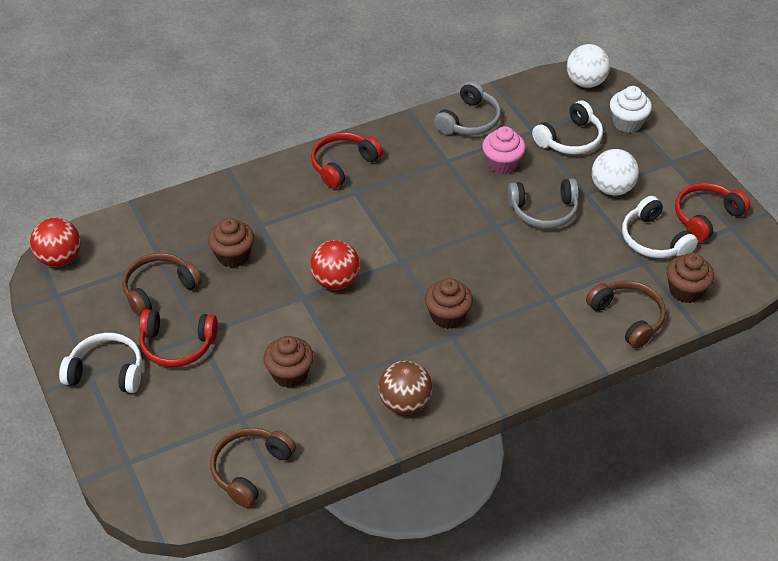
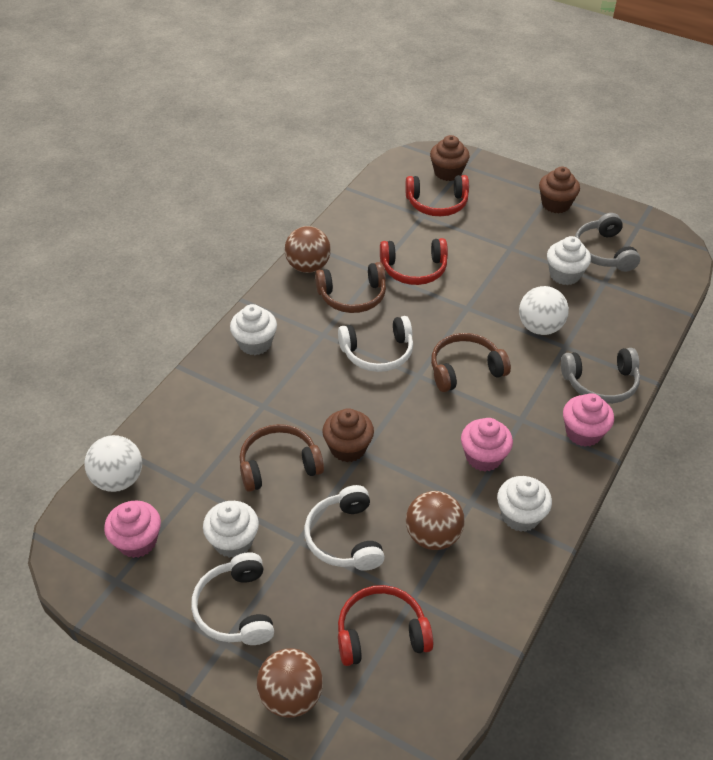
brown ball: 1 -> 3
brown cupcake: 4 -> 3
pink cupcake: 1 -> 3
red ball: 2 -> 0
white cupcake: 1 -> 4

